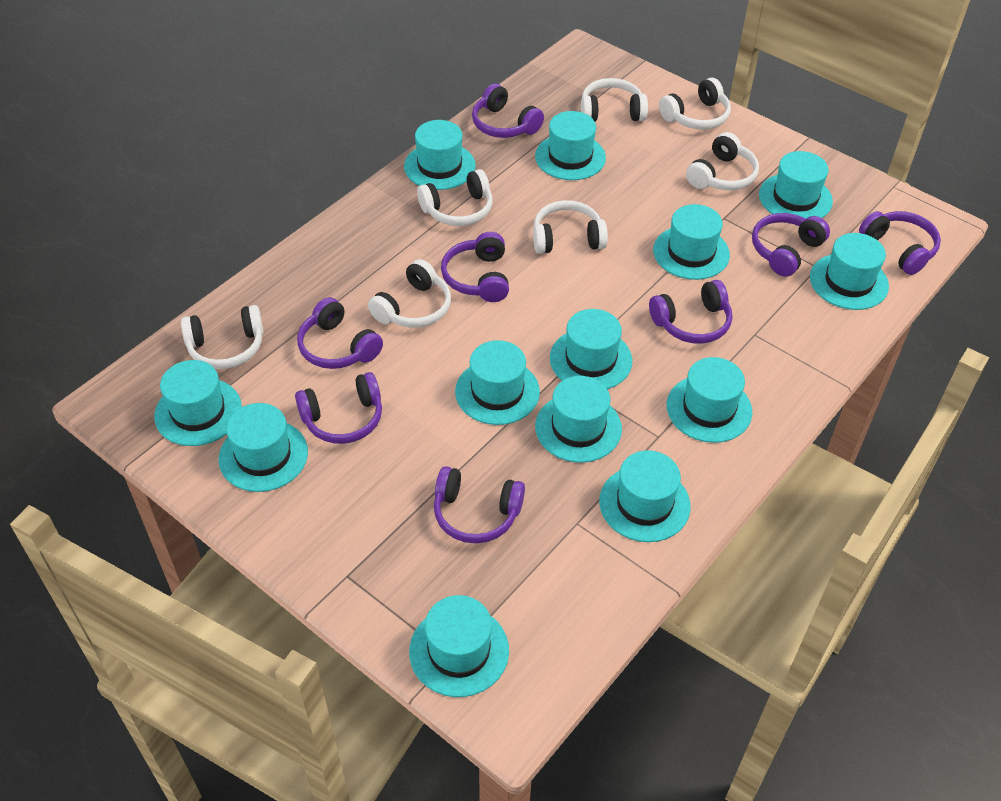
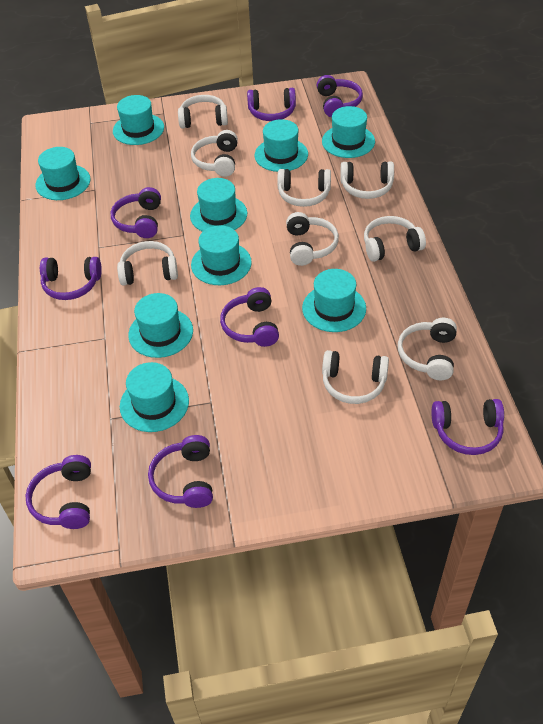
turquoise hat: 13 -> 9
white headphones: 7 -> 9

